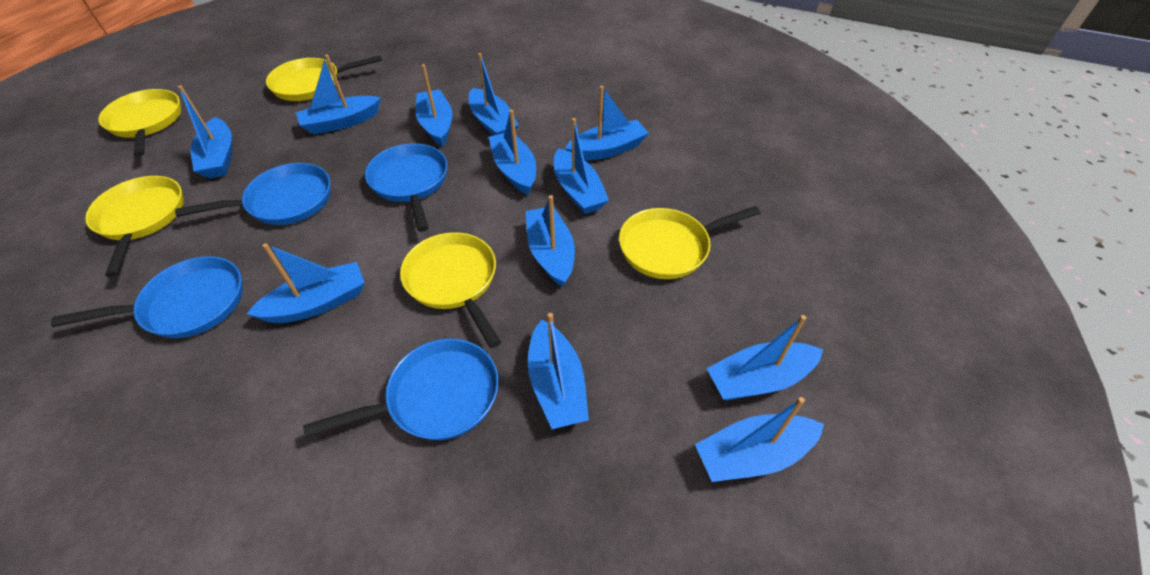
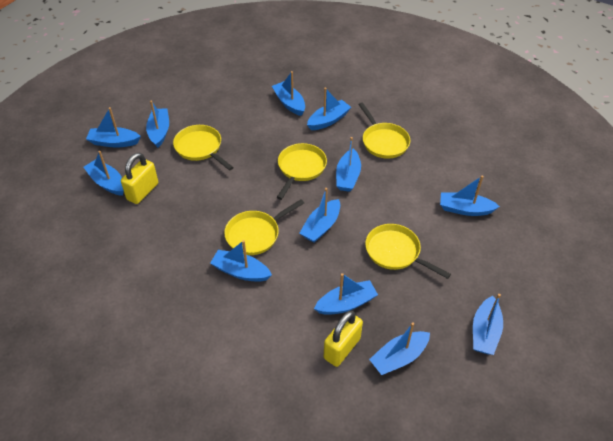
blue pan: 4 -> 0
yellow padlock: 0 -> 2

